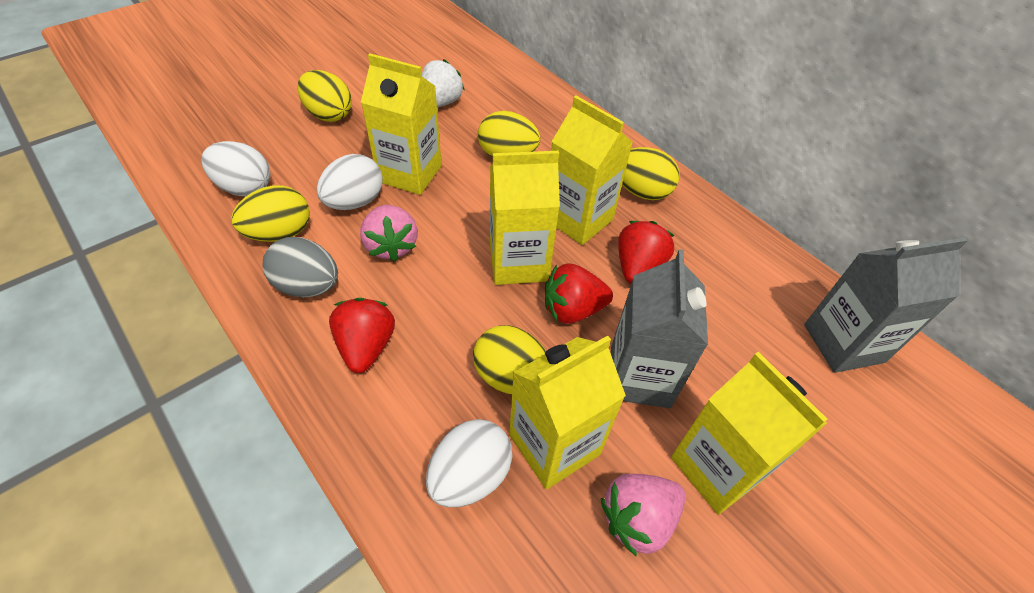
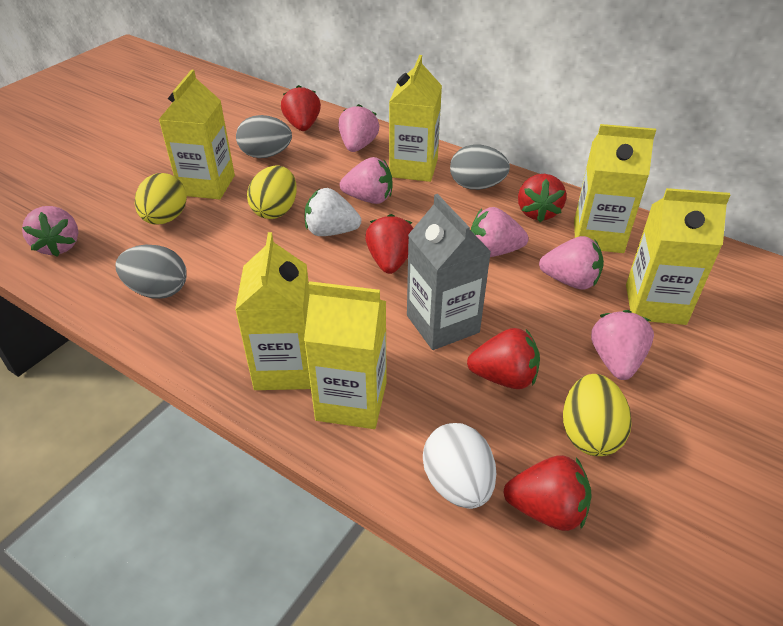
grey carton: 2 -> 1
grey egg: 1 -> 3
pink strawberry: 2 -> 6
red strawberry: 3 -> 5
white egg: 3 -> 1
yellow carton: 5 -> 6
yellow egg: 5 -> 3

